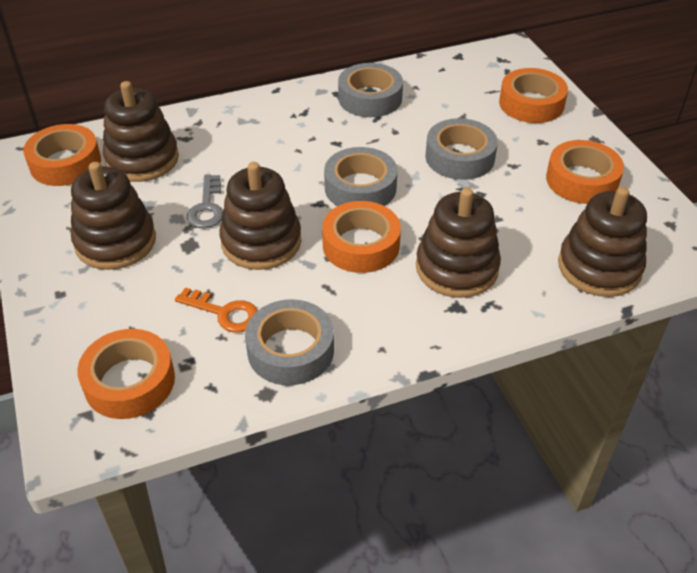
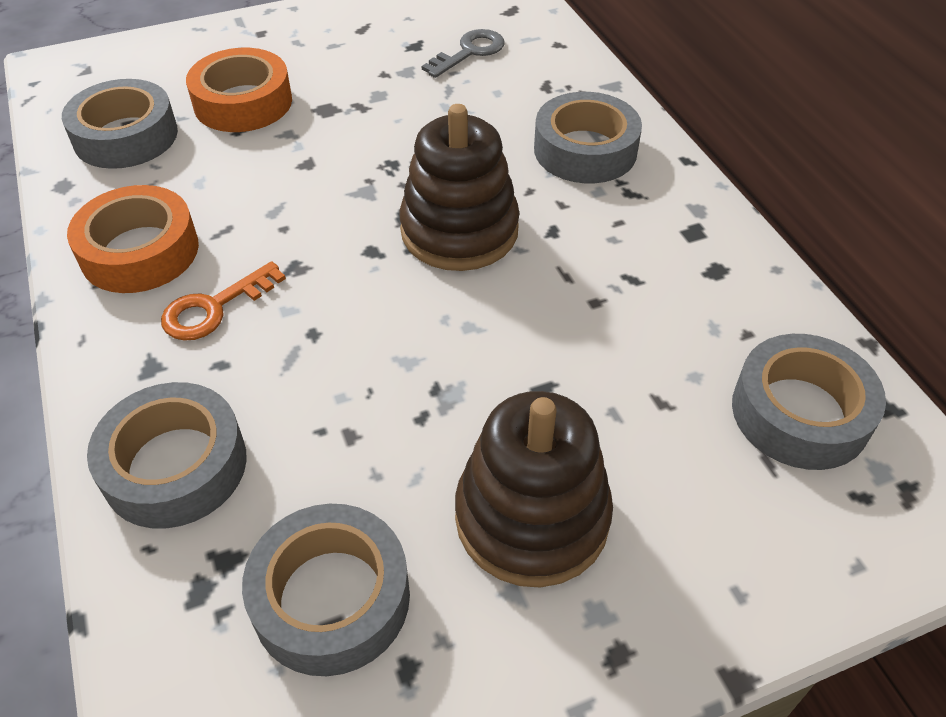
brown stacking toy: 5 -> 2
grey tape: 4 -> 5
orange tape: 5 -> 2

